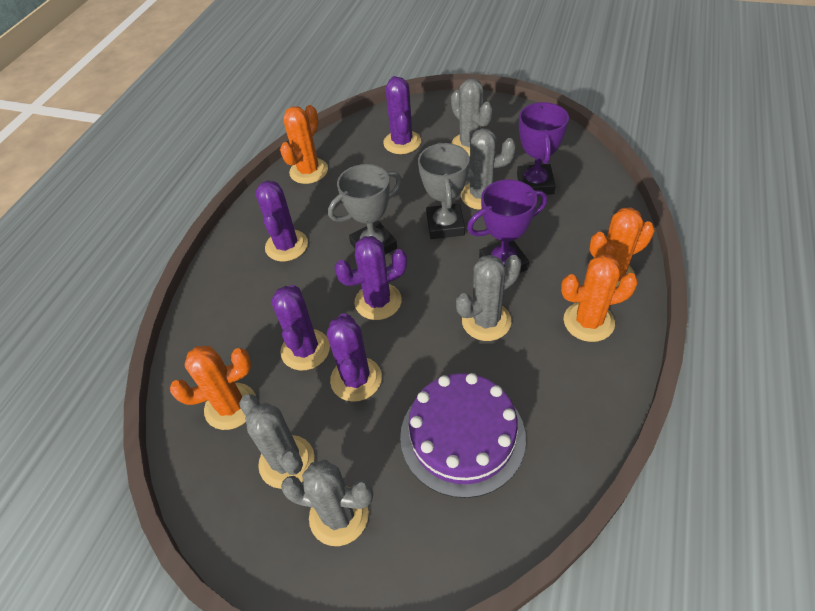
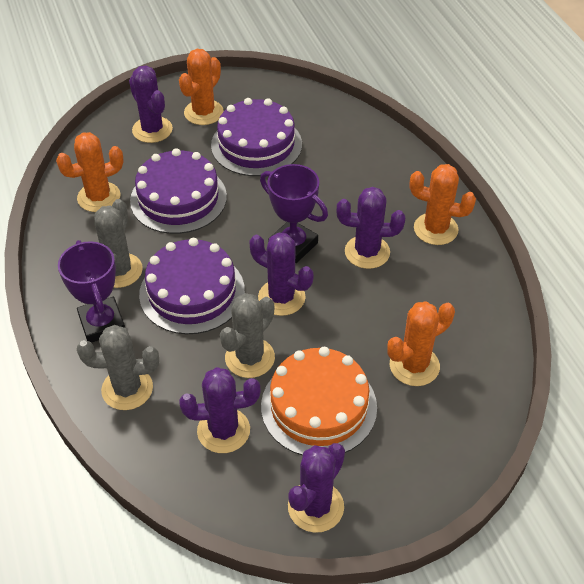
grey cactus: 5 -> 3
grey trophy: 2 -> 0
orange cake: 0 -> 1
purple cake: 1 -> 3

